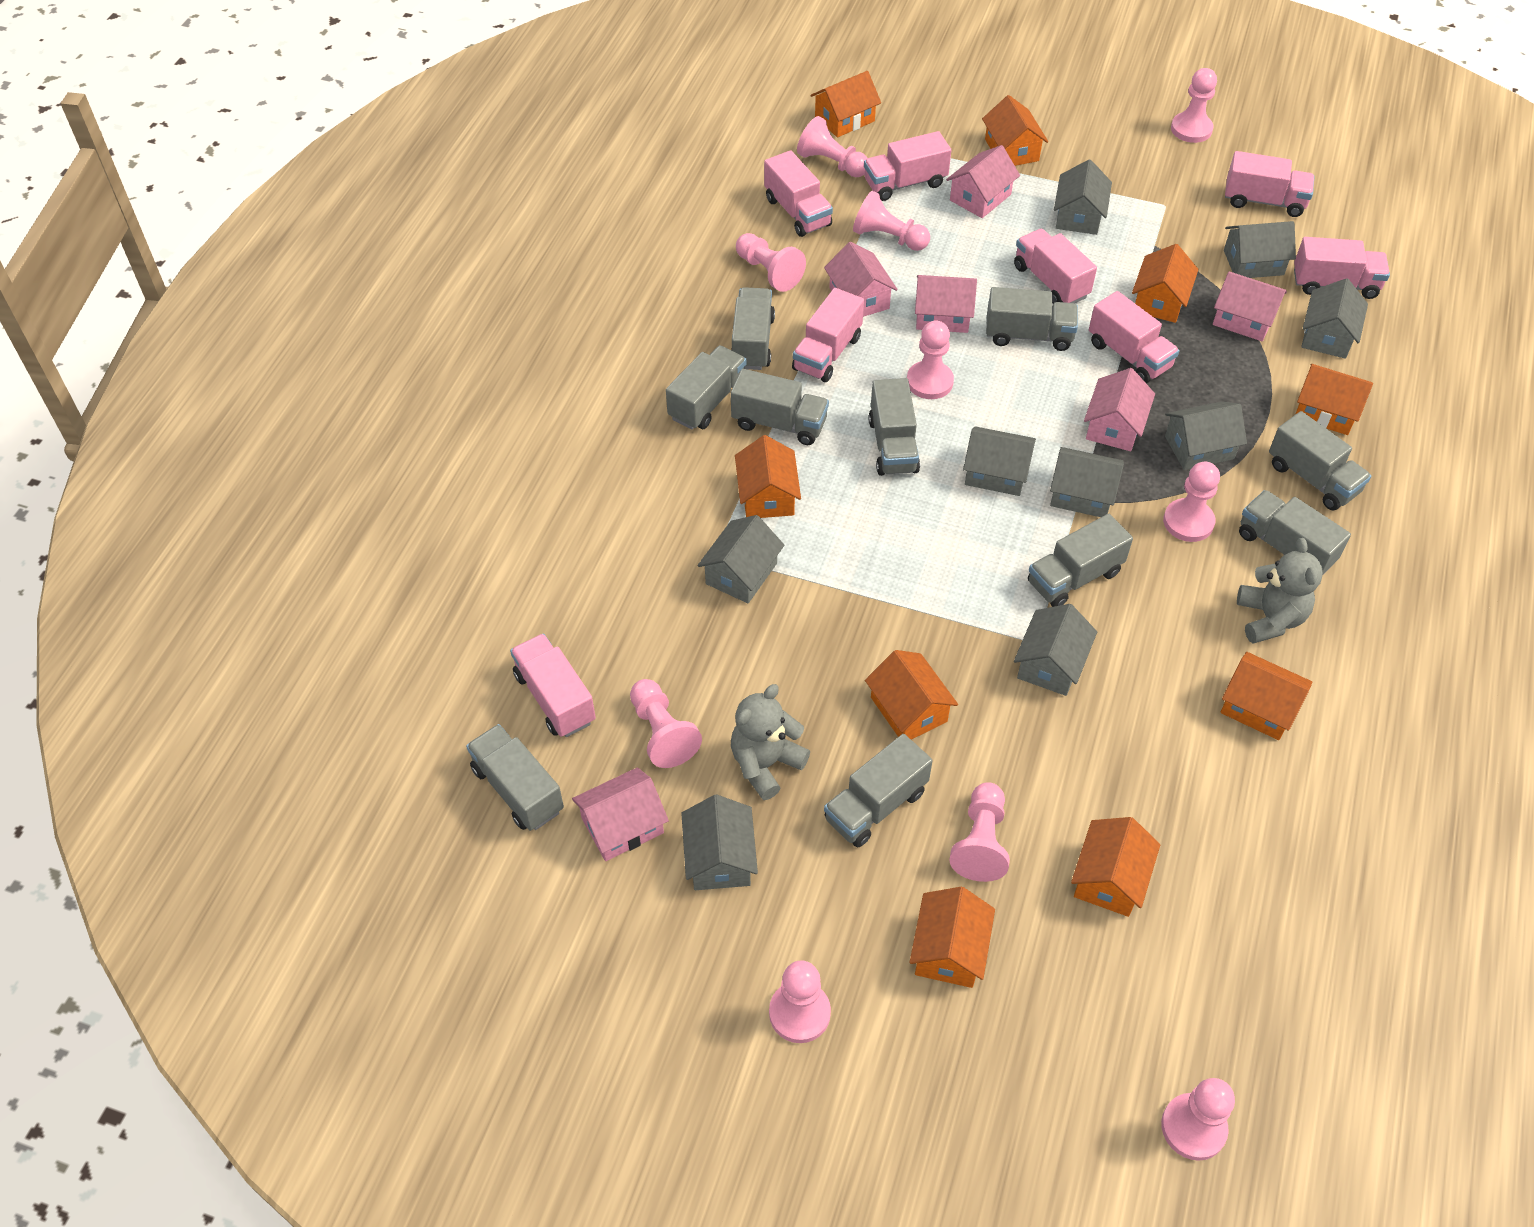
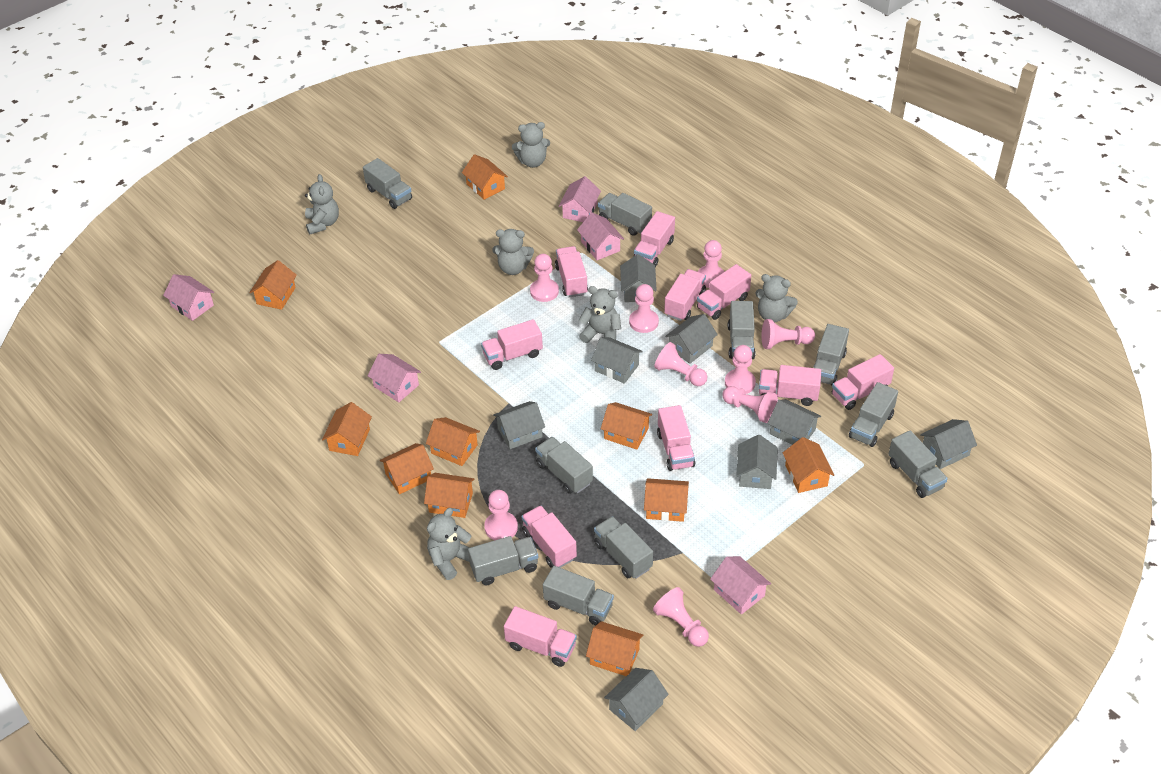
grey house: 9 -> 8
grey teddy bear: 2 -> 6
orange house: 9 -> 10
pink house: 6 -> 5
pink pawn: 10 -> 9
pink truck: 8 -> 10

